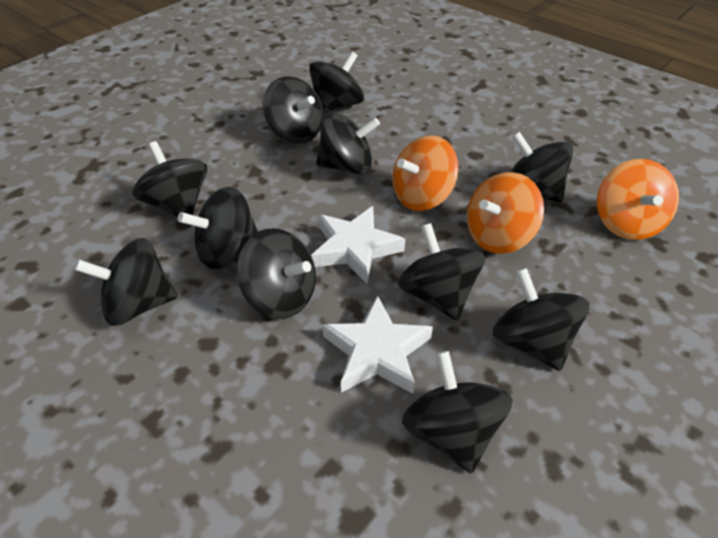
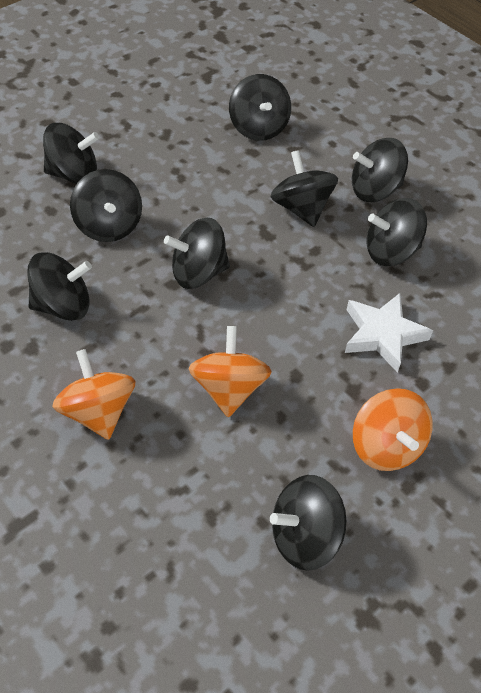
black spinning top: 11 -> 9
white star: 2 -> 1

